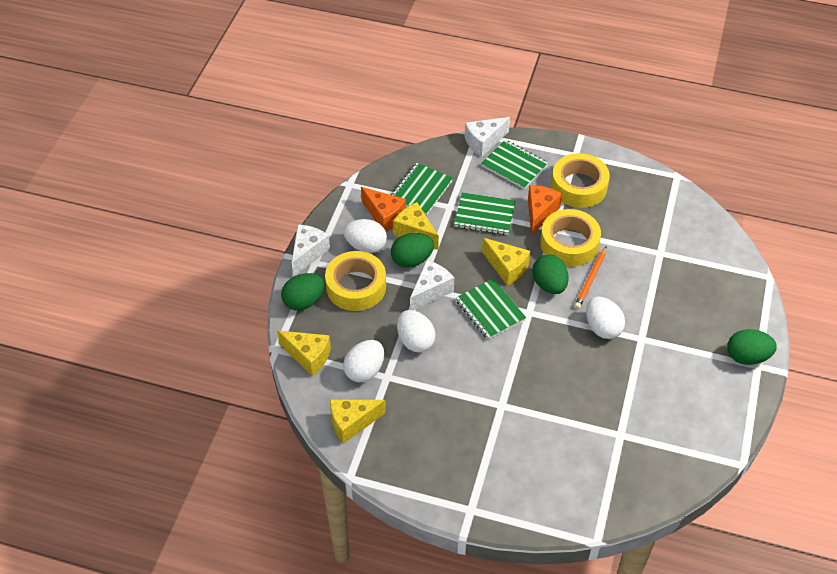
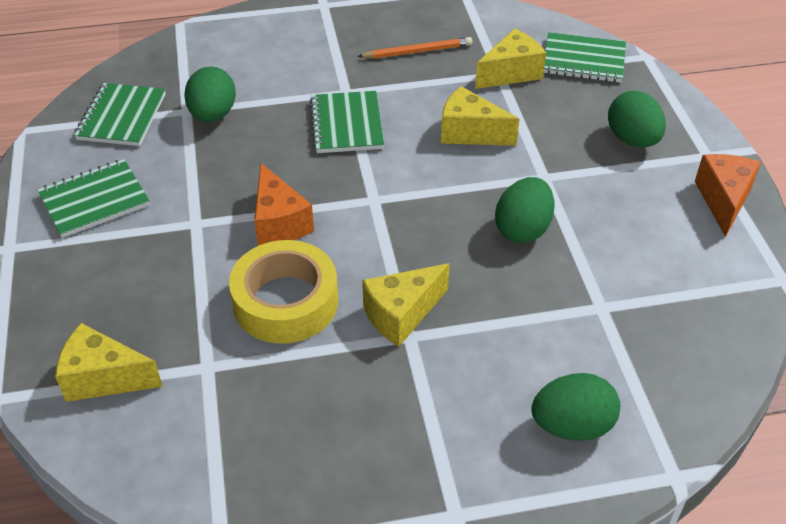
white cheese: 3 -> 0
white egg: 4 -> 0
yellow tape: 3 -> 1

